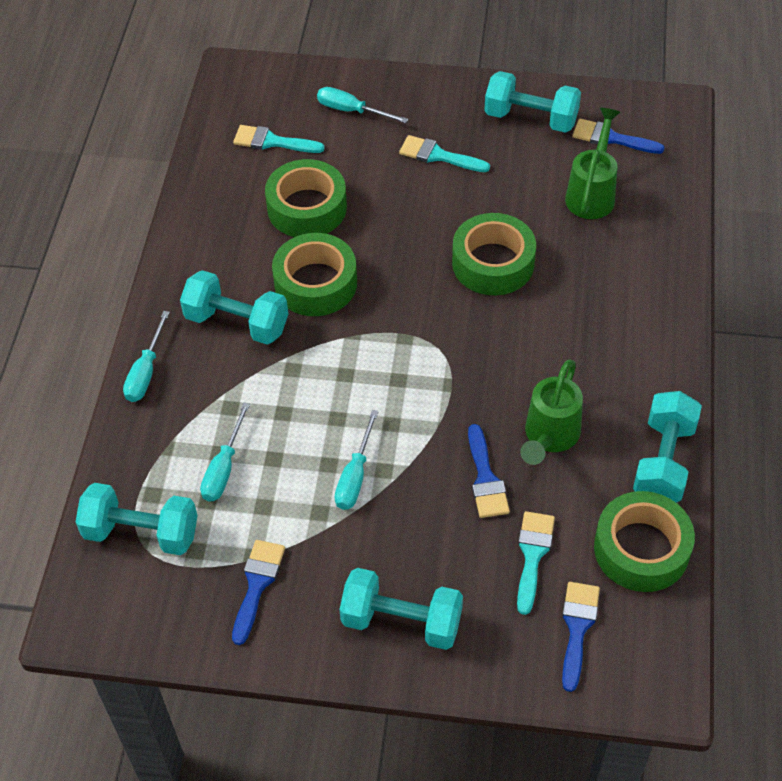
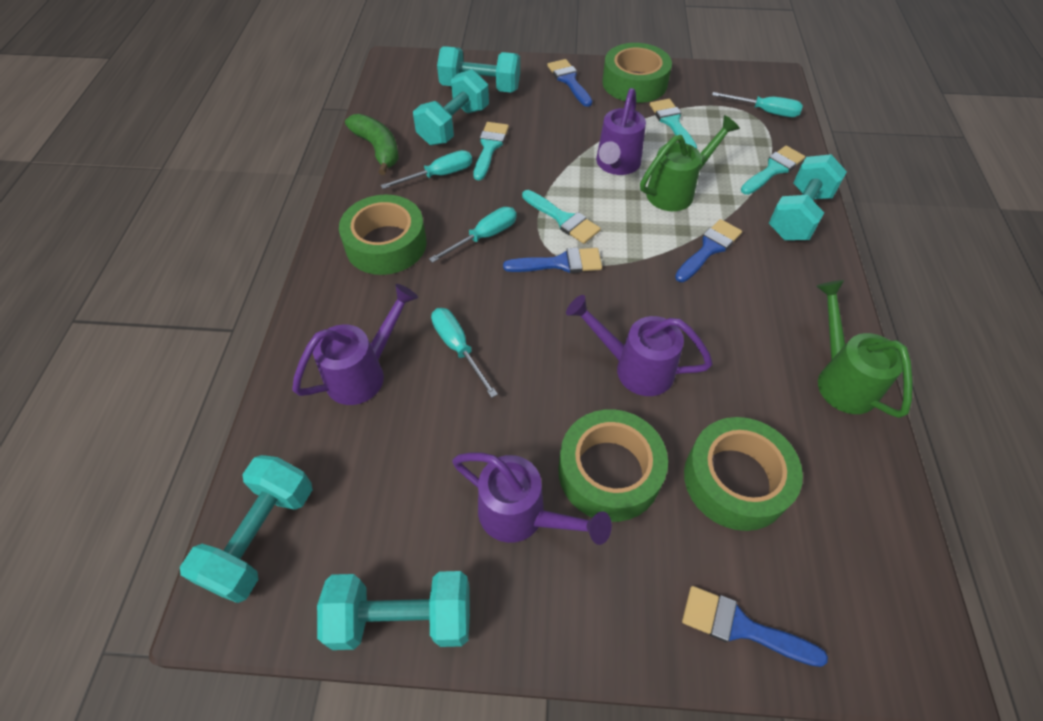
green banana: 0 -> 1
purple watering can: 0 -> 4
turquoise brush: 3 -> 4

